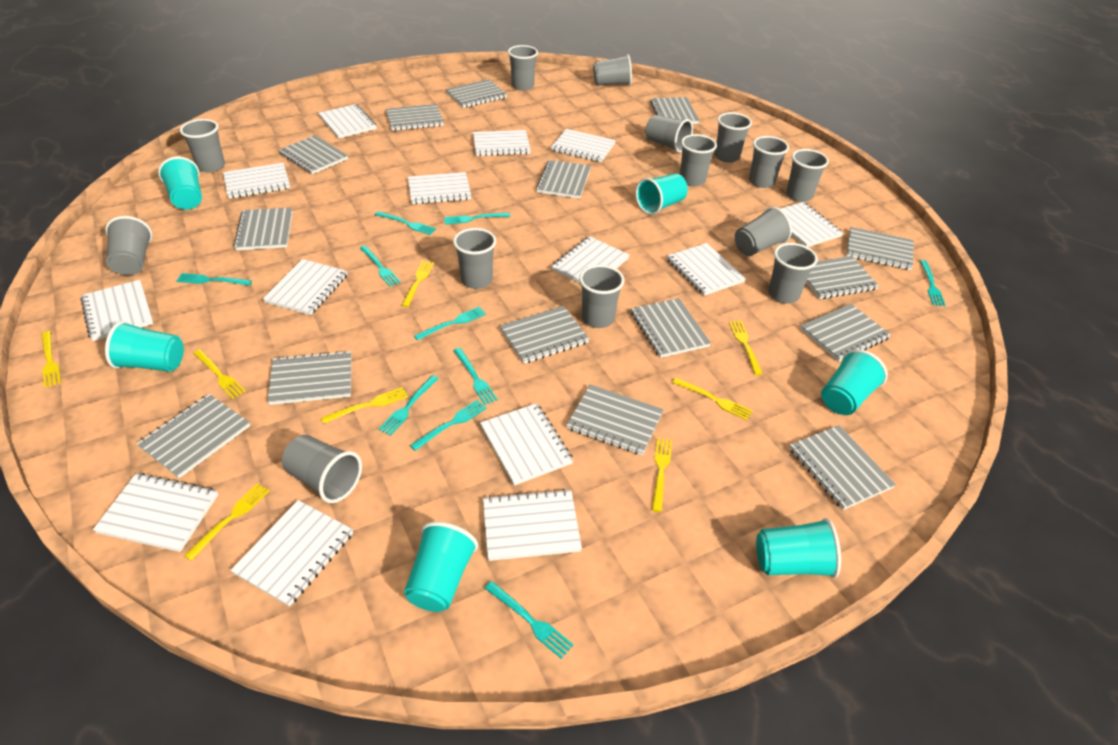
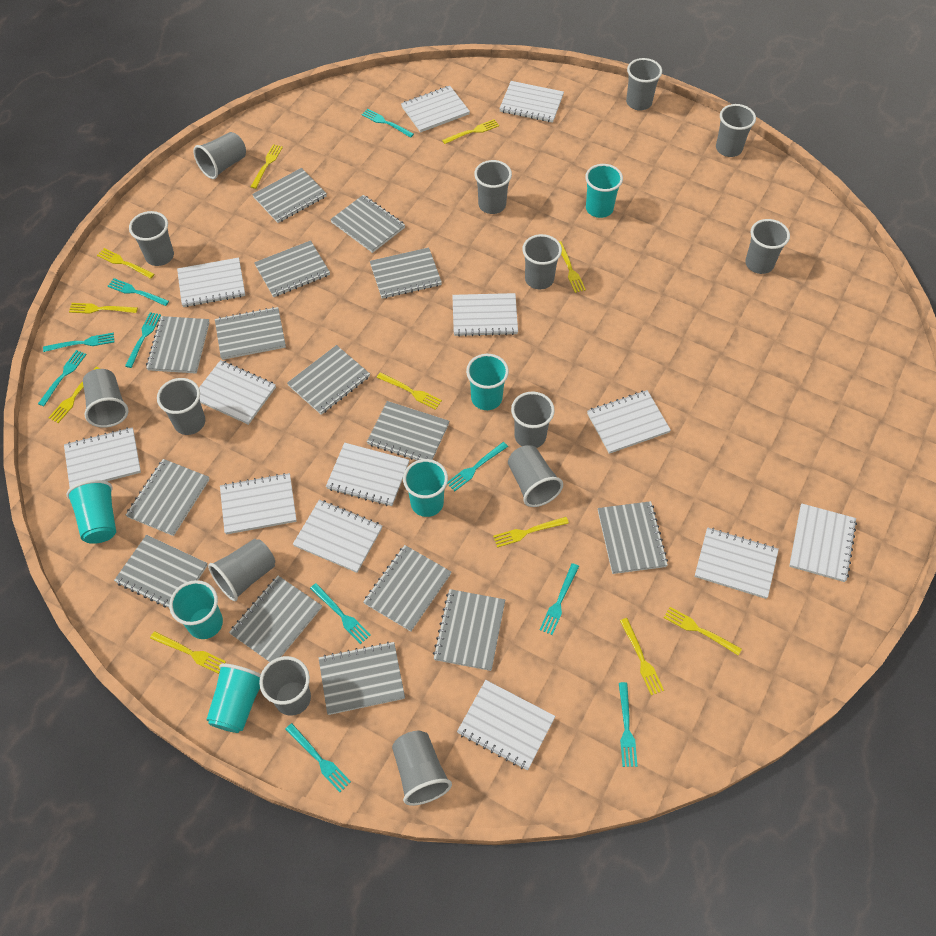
white notebook: 14 -> 13
yellow fork: 8 -> 11

